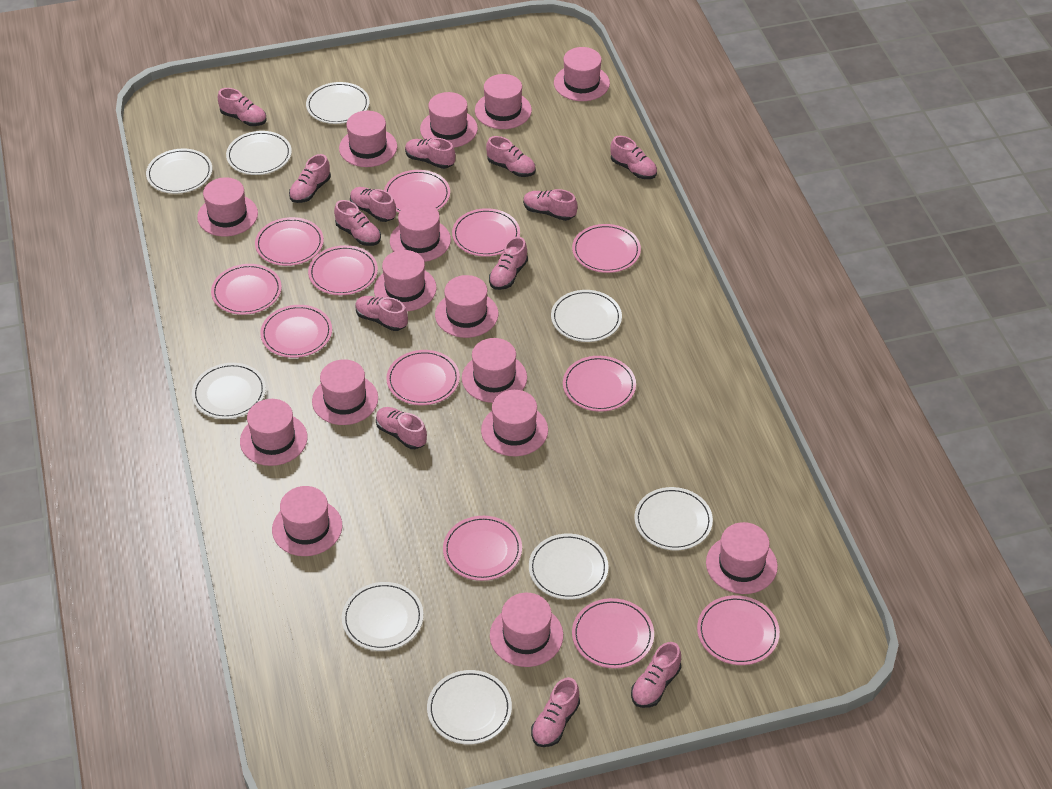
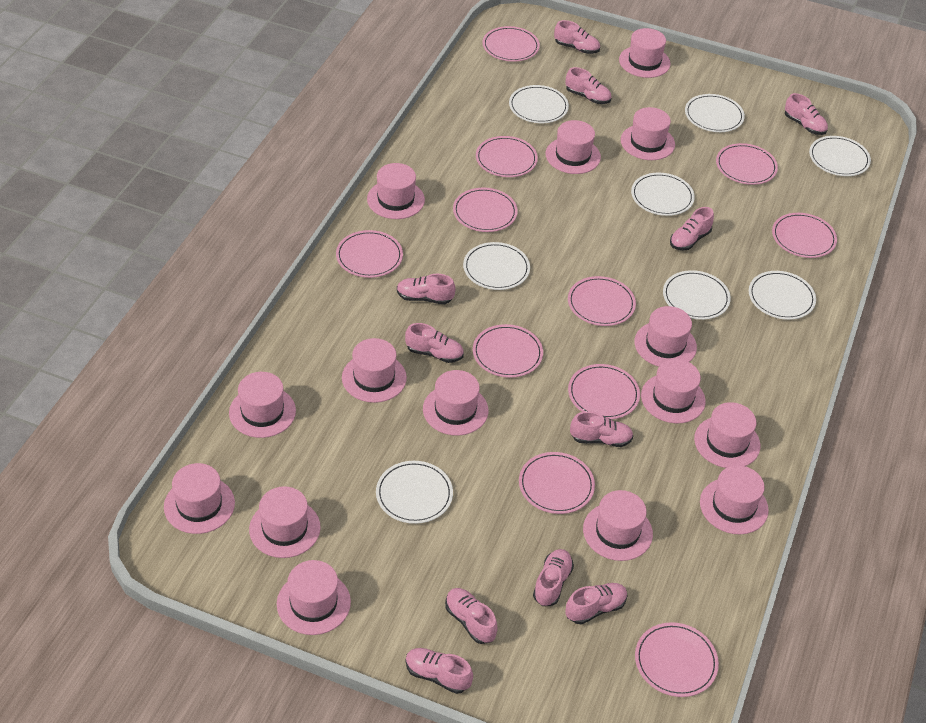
pink plate: 12 -> 11
pink shoe: 13 -> 11
white plate: 9 -> 8

